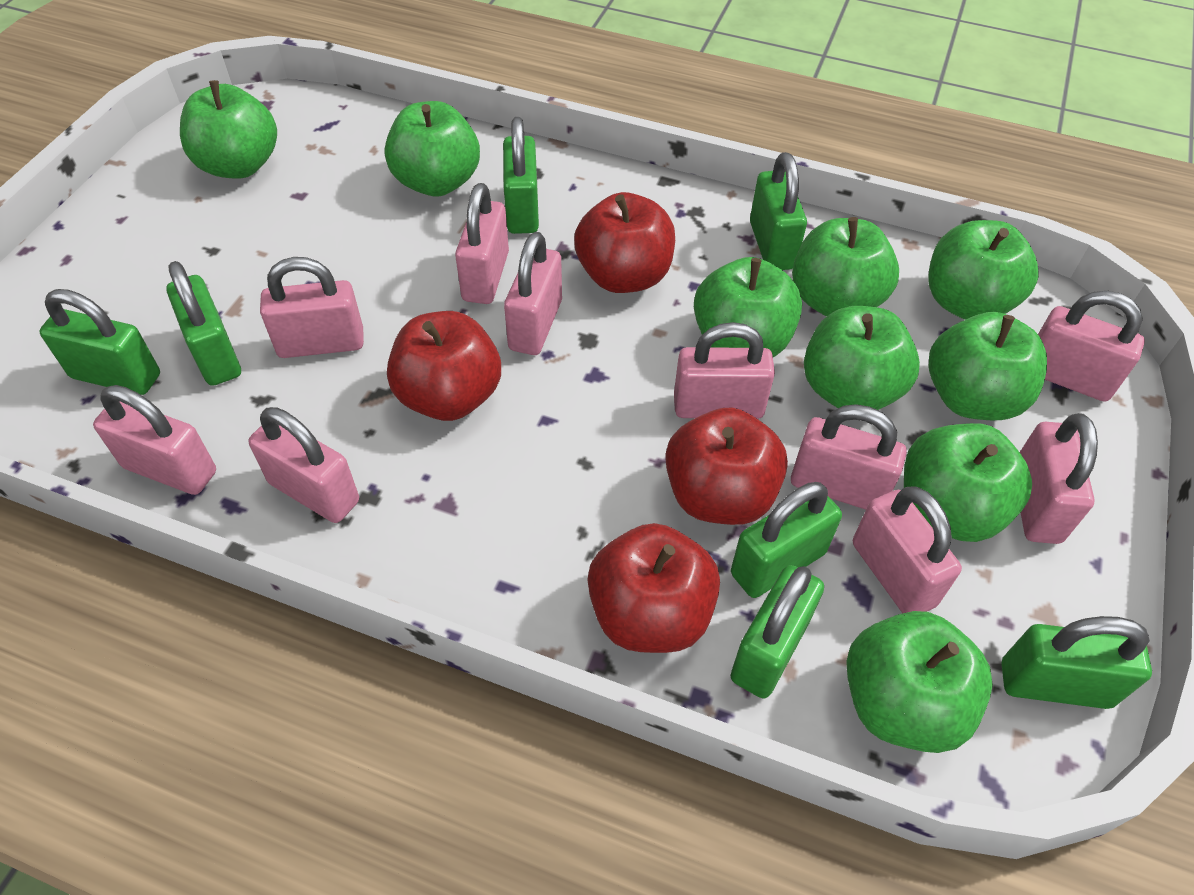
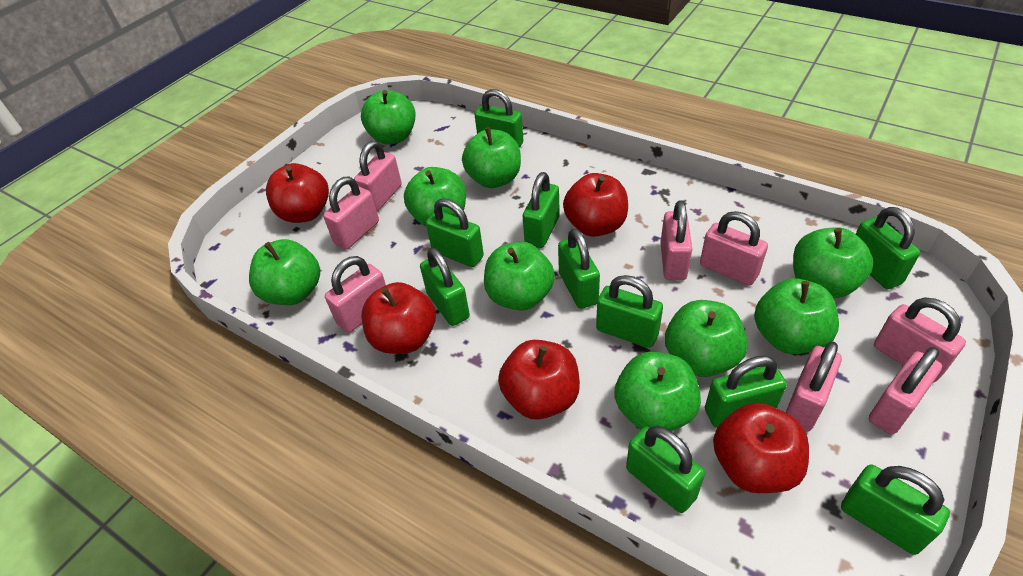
green padlock: 7 -> 10
pink padlock: 10 -> 8
red apple: 4 -> 5

